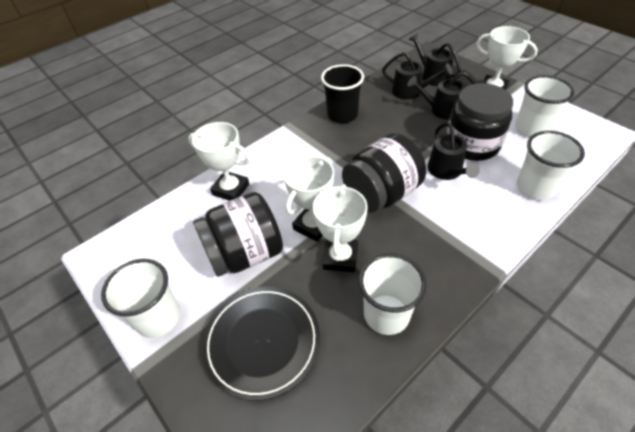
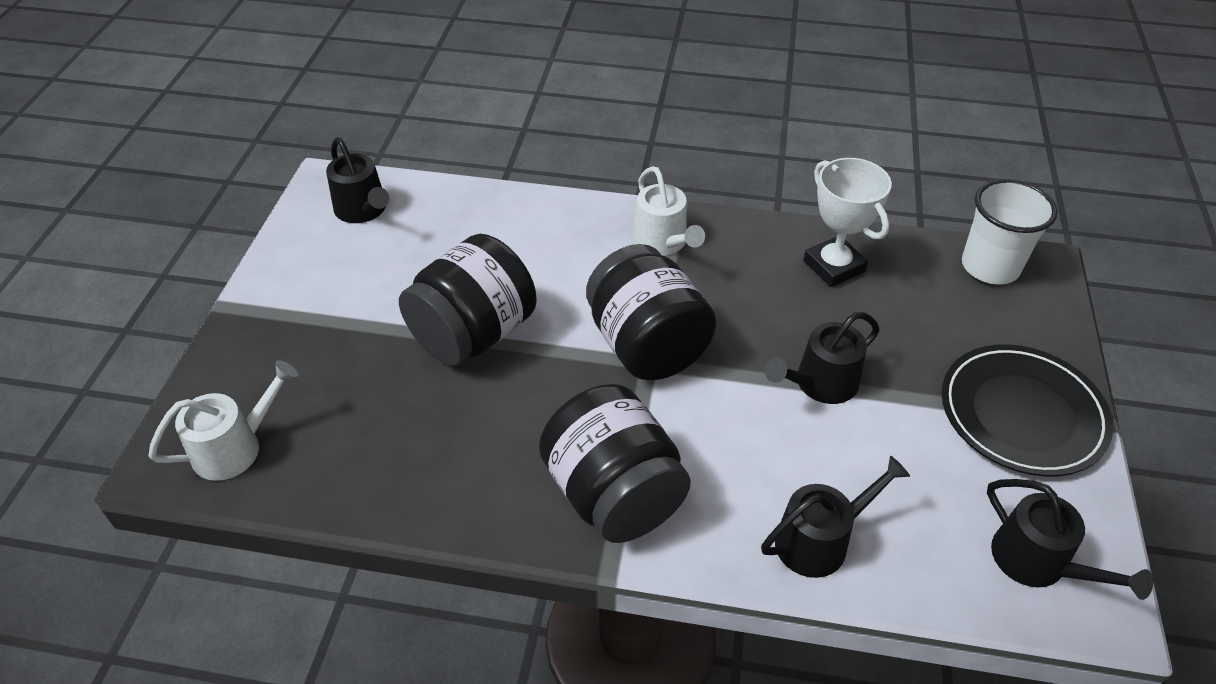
black cup: 1 -> 0
white cup: 4 -> 1
white trophy: 4 -> 1
white watering can: 0 -> 2

